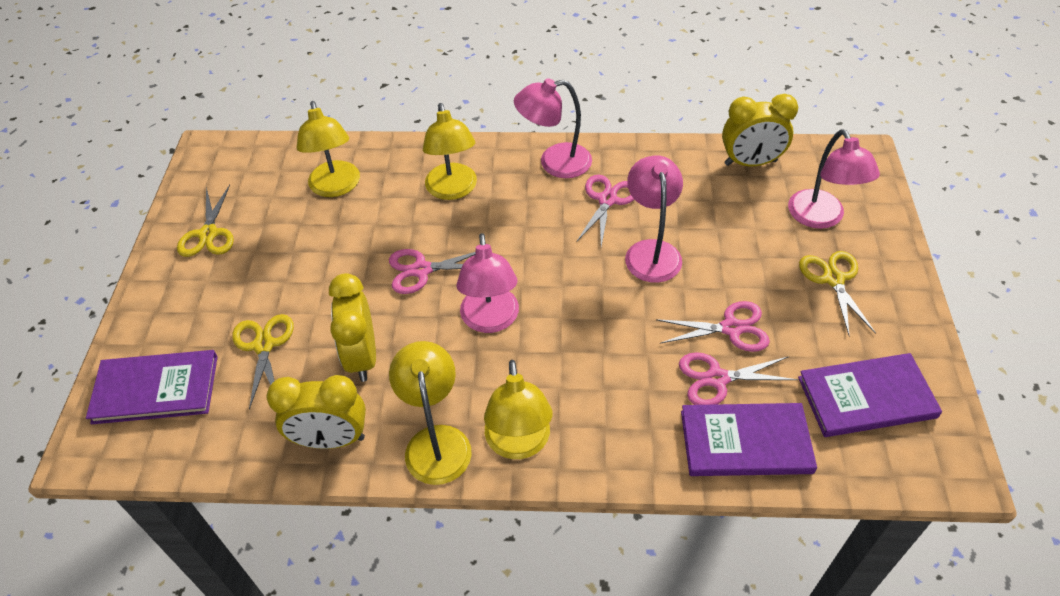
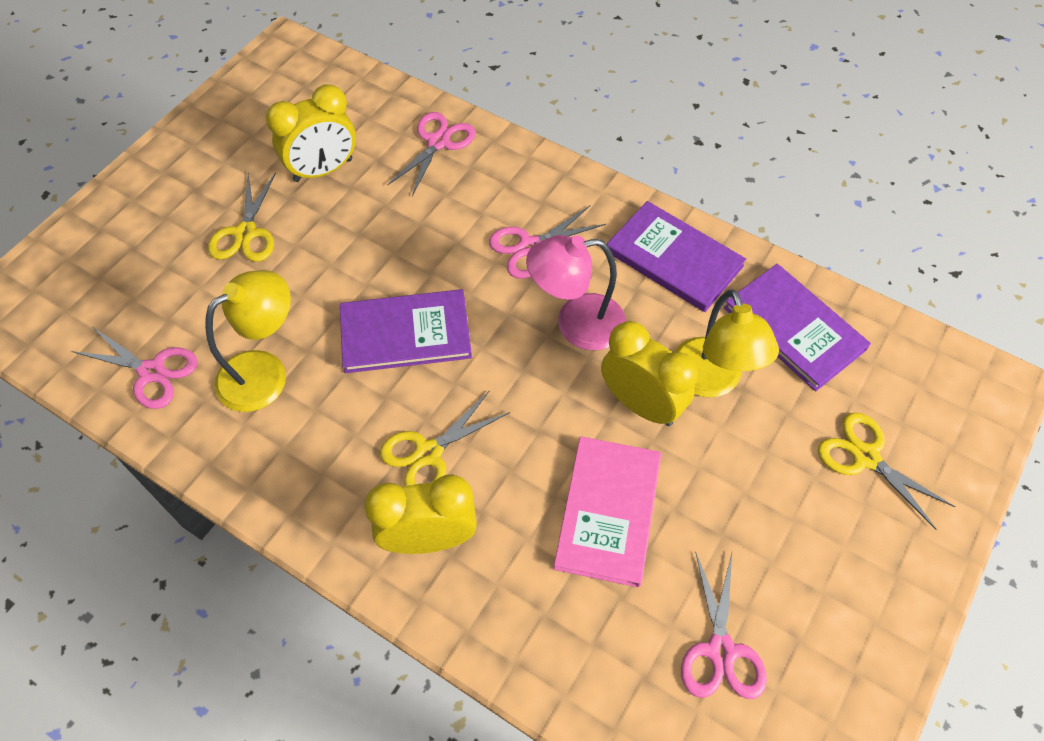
pink book: 0 -> 1
pink lamp: 4 -> 1
yellow lamp: 4 -> 2

